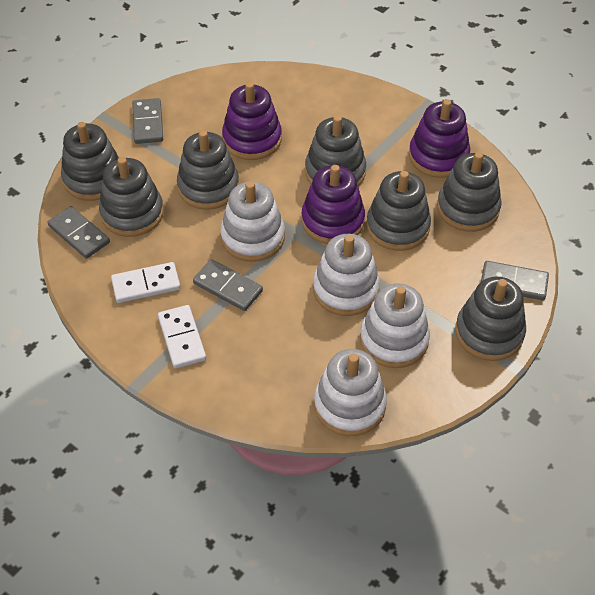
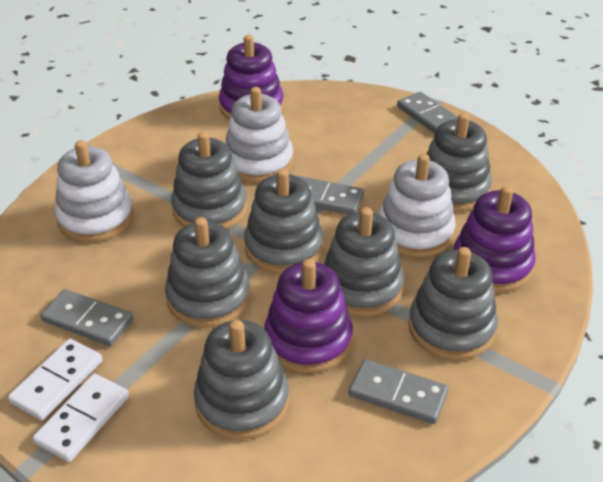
white stacking toy: 4 -> 3

